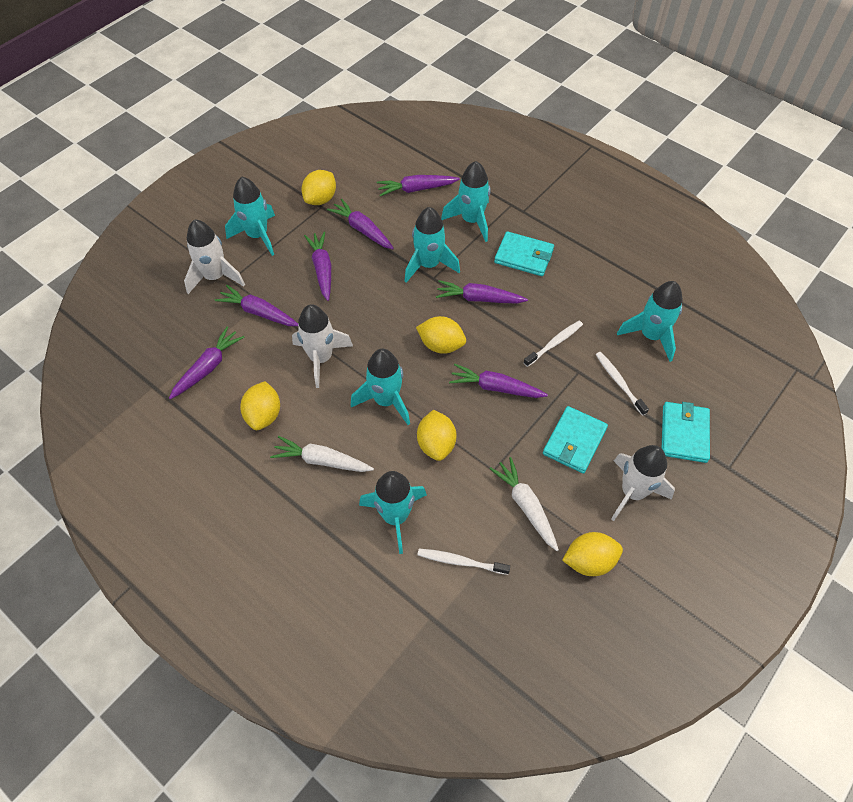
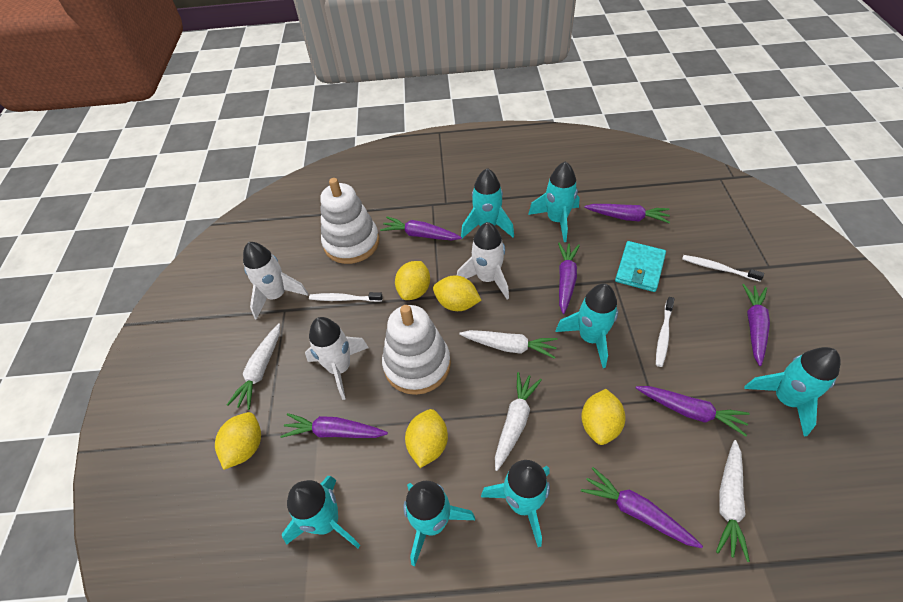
turquoise rocket: 6 -> 7
turquoise wallet: 3 -> 1
white carrot: 2 -> 4
white stacking toy: 0 -> 2

